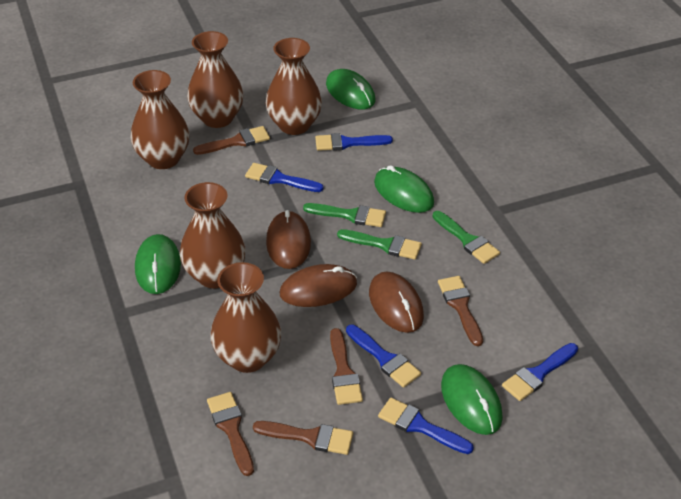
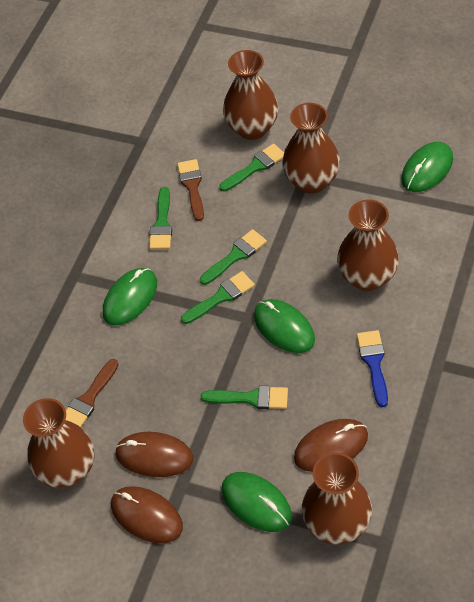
blue brush: 5 -> 1
brown brush: 5 -> 2
green brush: 3 -> 5

